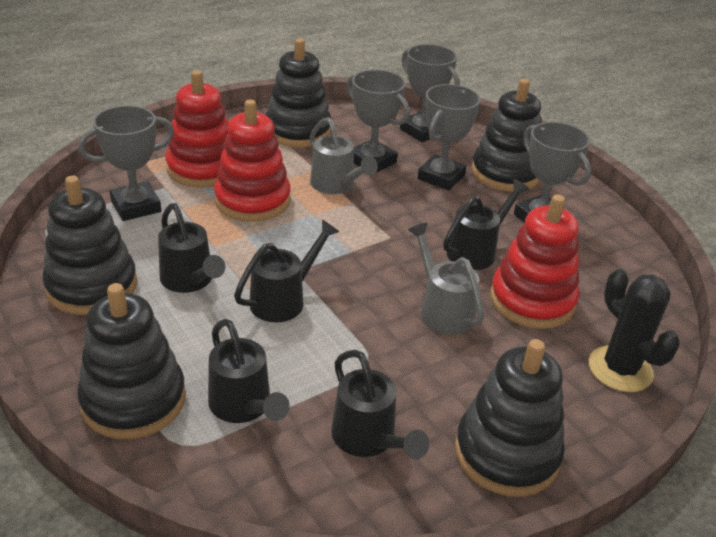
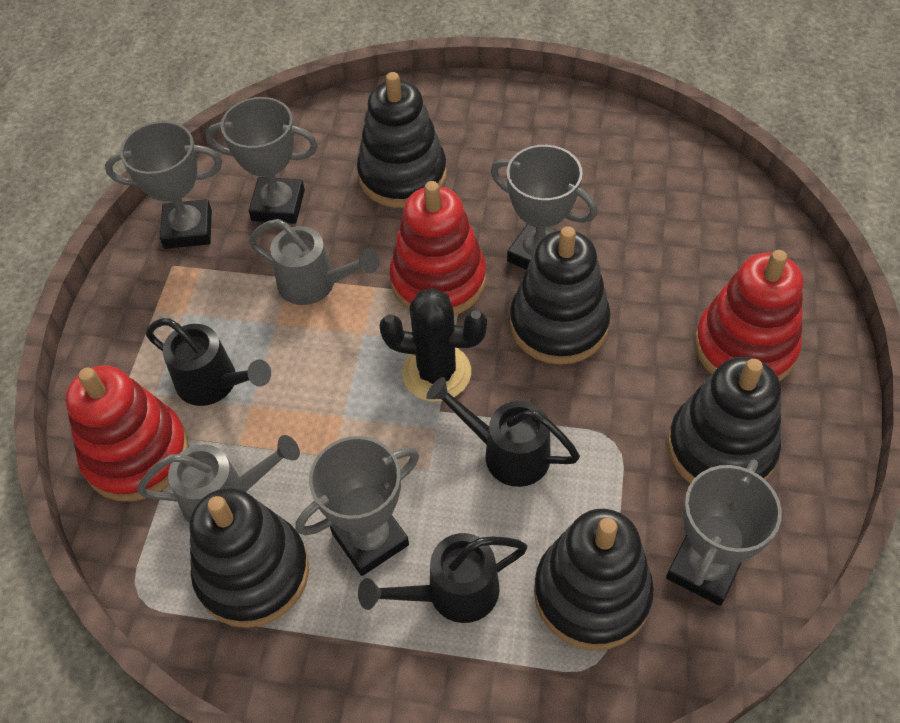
black watering can: 5 -> 3

